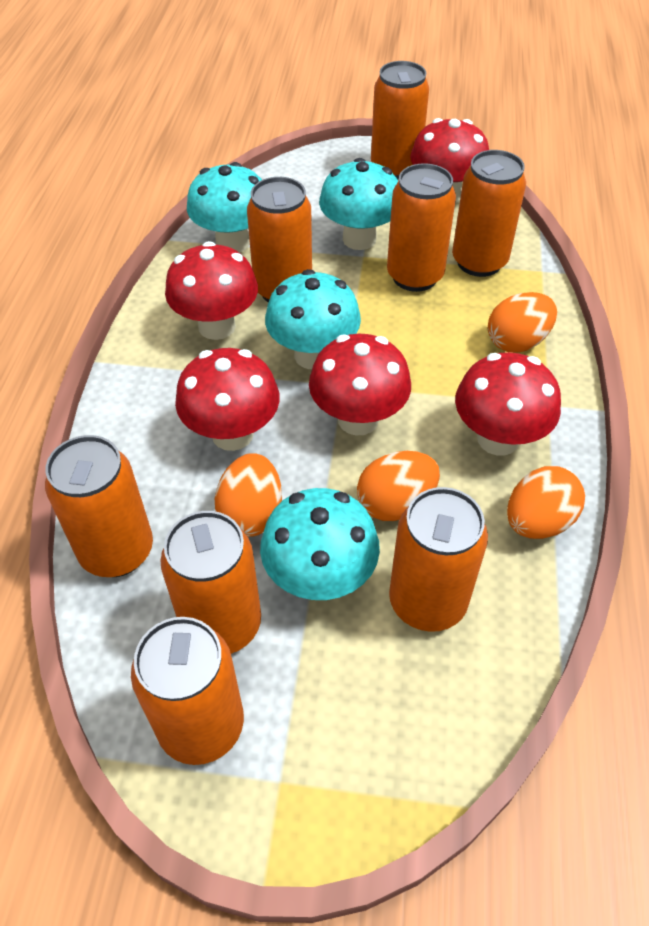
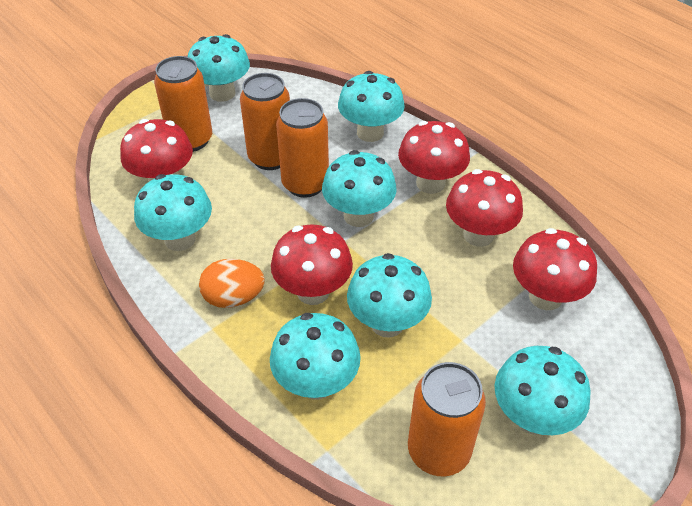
orange can: 8 -> 4
orange egg: 4 -> 1
turquoise mushroom: 4 -> 7

